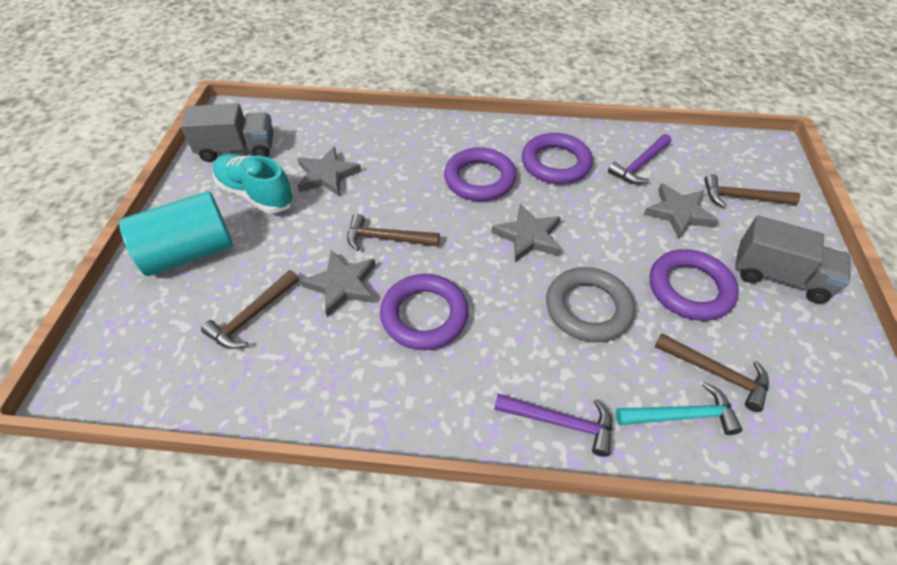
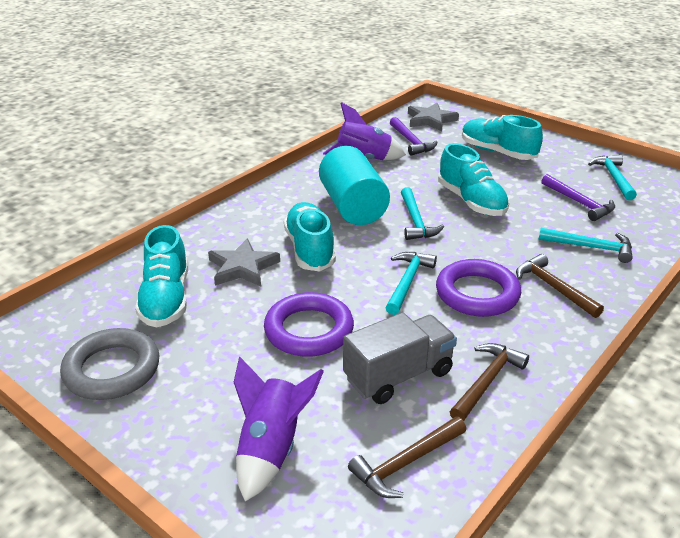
brown hammer: 4 -> 3
grey star: 4 -> 2
grey truck: 2 -> 1
purple ring: 4 -> 2
purple rocket: 0 -> 2
turquoise hammer: 1 -> 4
turquoise shoe: 1 -> 4

